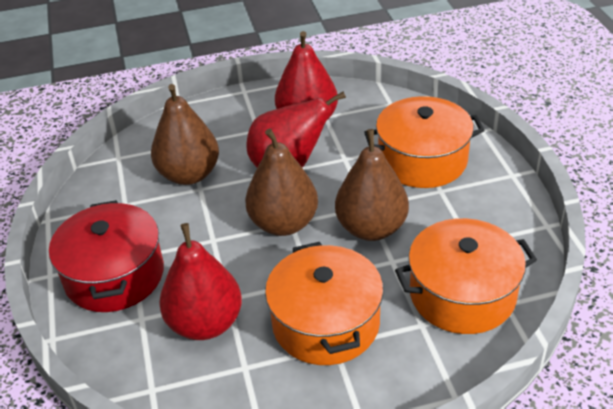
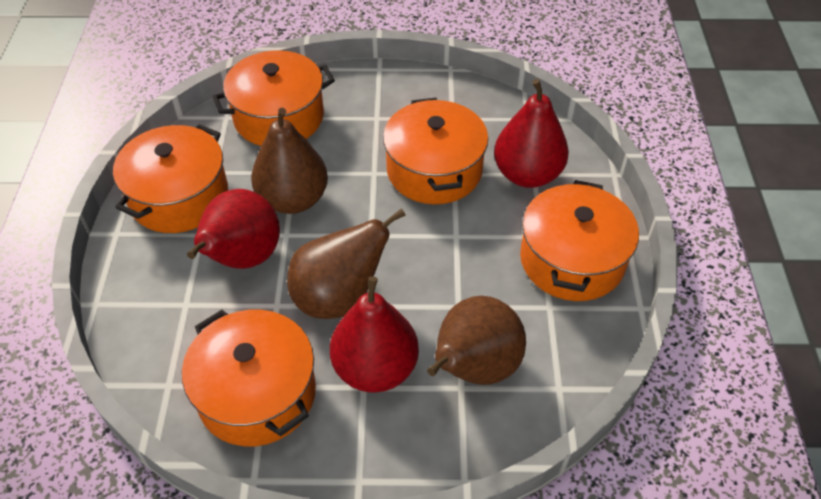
orange pot: 3 -> 5
red pot: 1 -> 0

